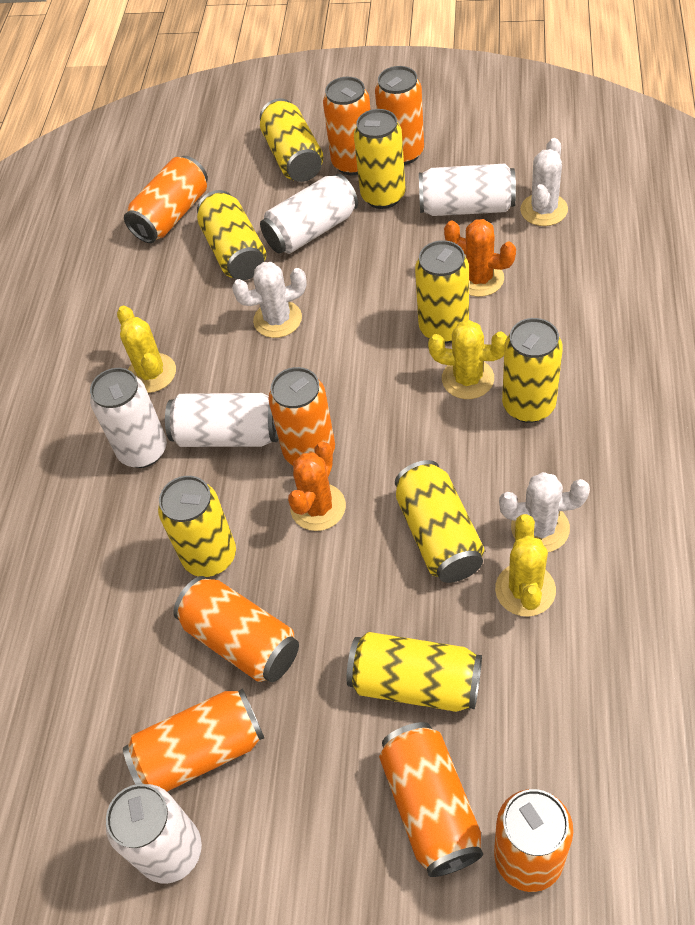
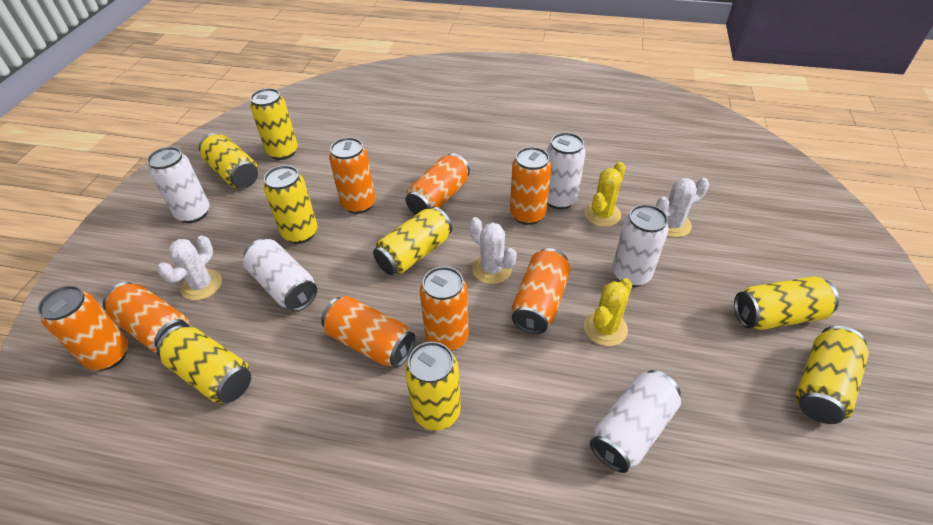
orange cactus: 2 -> 0
yellow cactus: 3 -> 2

